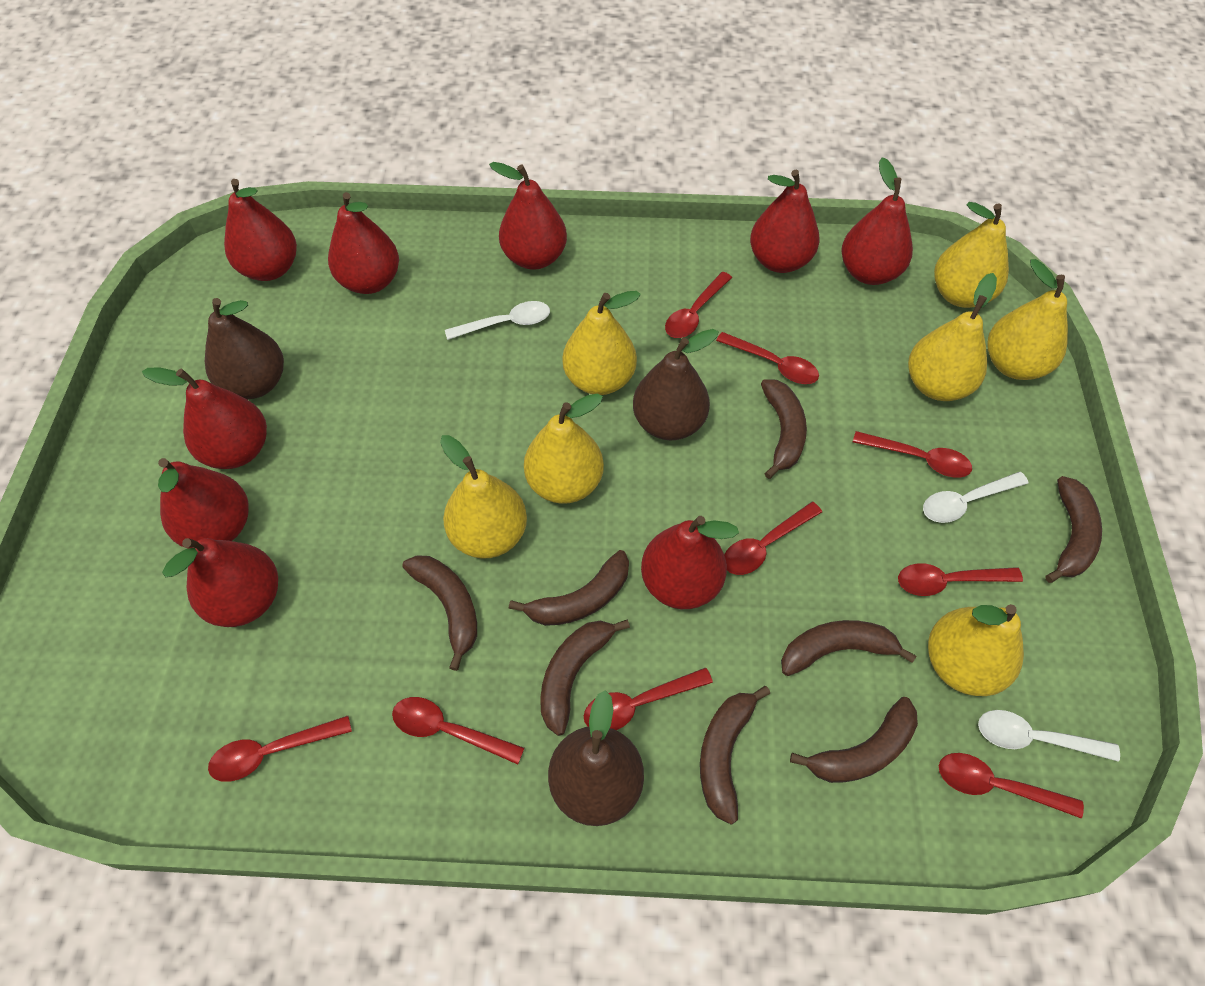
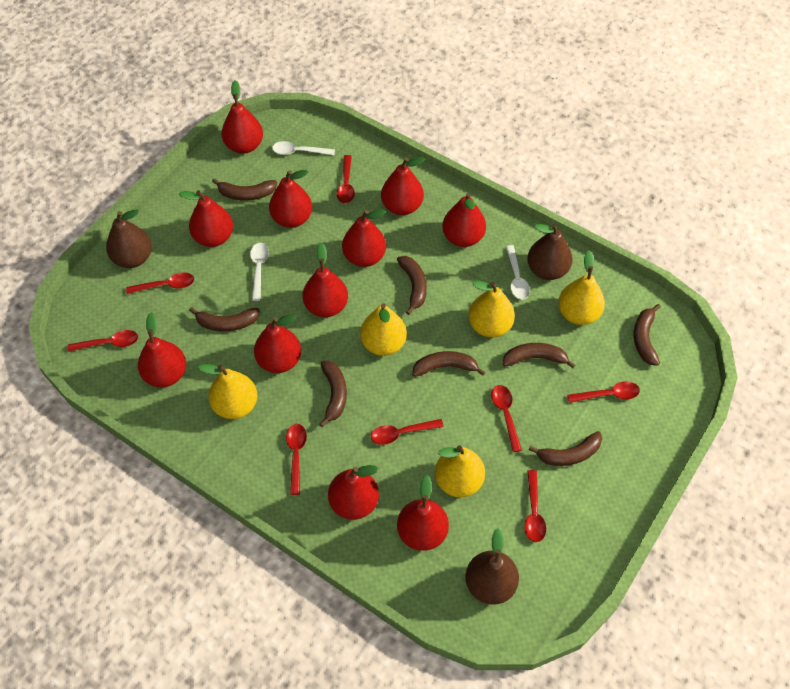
red pear: 9 -> 11
red spoon: 9 -> 8
yellow pear: 7 -> 5

